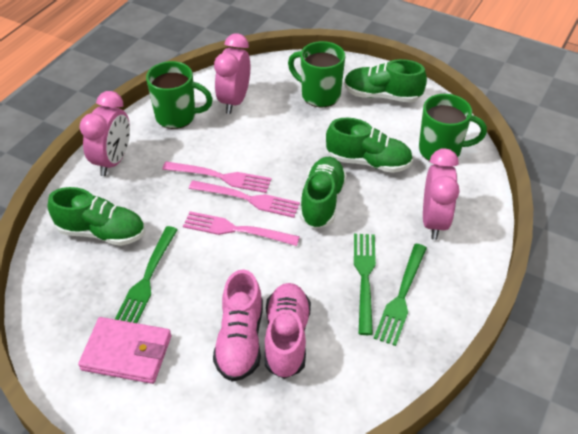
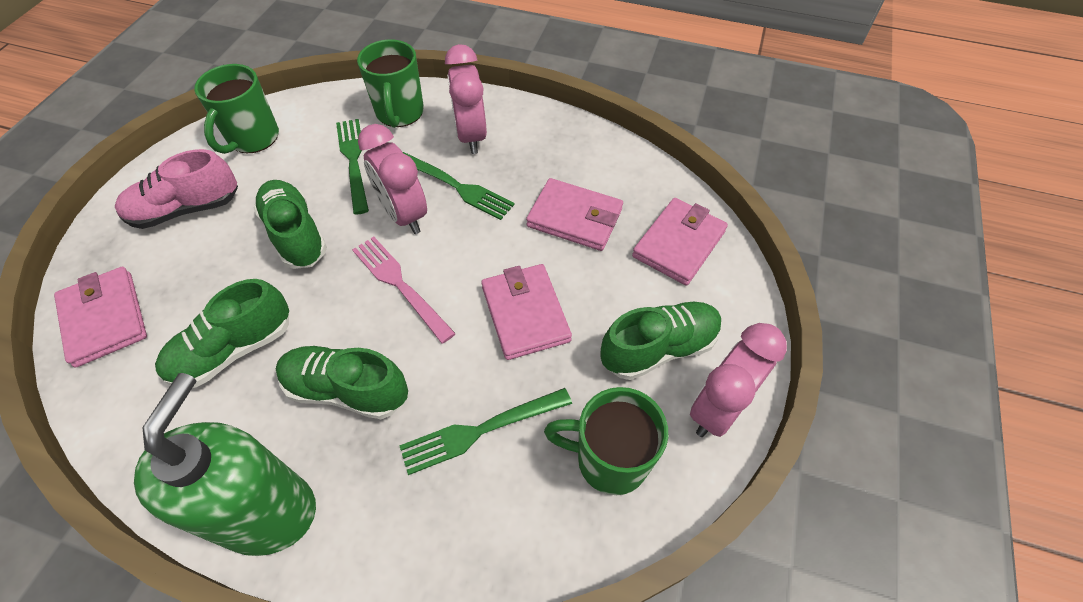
green soap dispenser: 0 -> 1
pink fork: 3 -> 1
pink shoe: 2 -> 1
pink wallet: 1 -> 4

